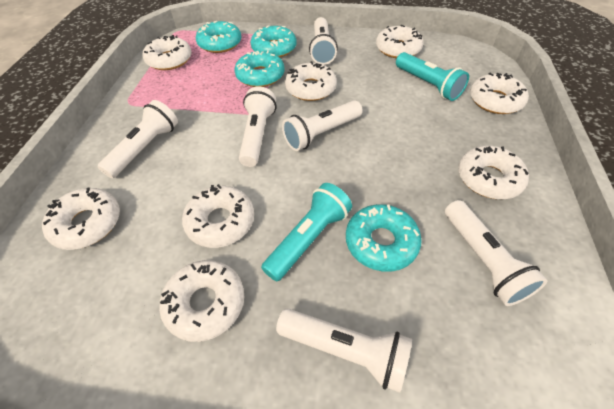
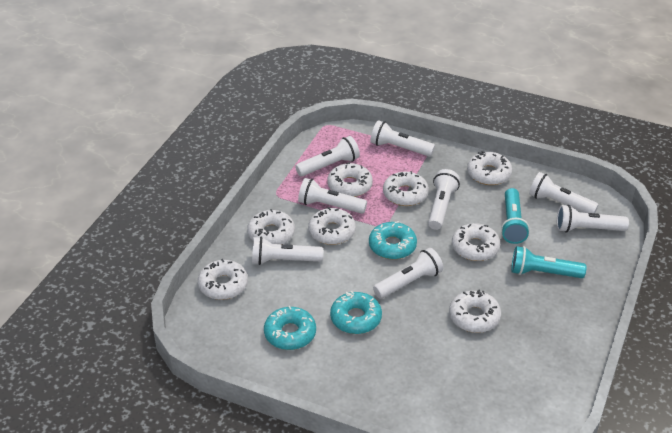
turquoise donut: 4 -> 3
white flashlight: 6 -> 8

